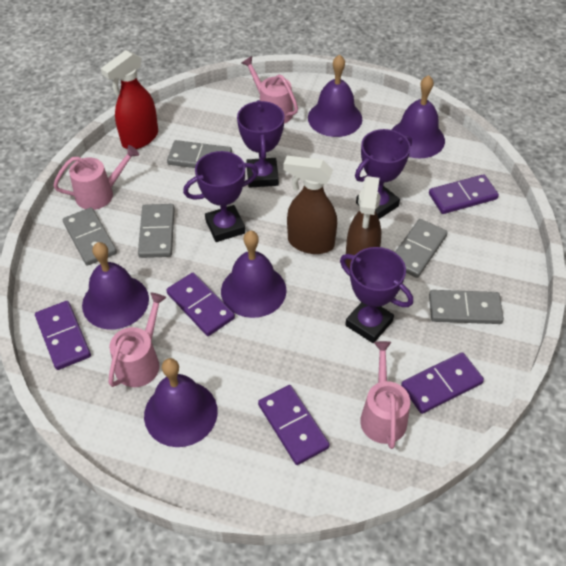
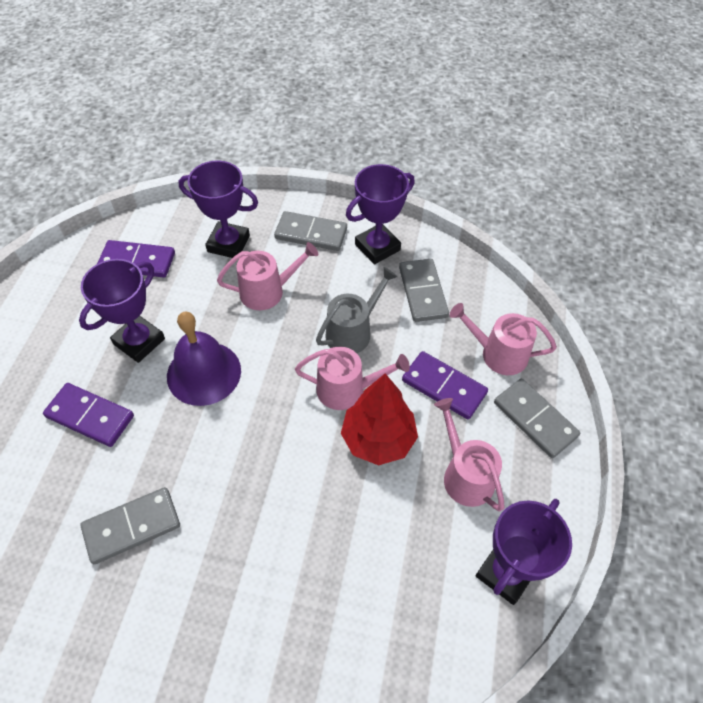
brown spray bottle: 2 -> 0
grey domino: 5 -> 4
grey watering can: 0 -> 1
purple bell: 5 -> 1
purple domino: 5 -> 3
red spray bottle: 1 -> 0
red tree: 0 -> 1

